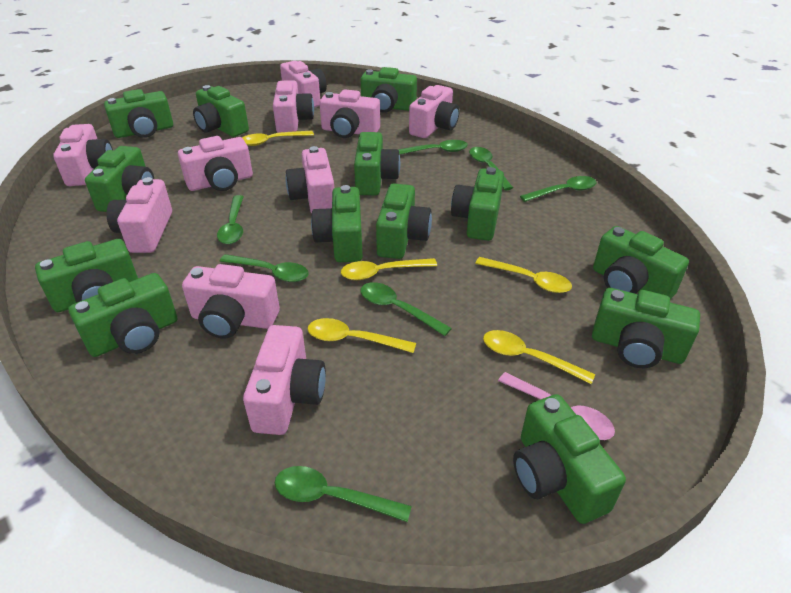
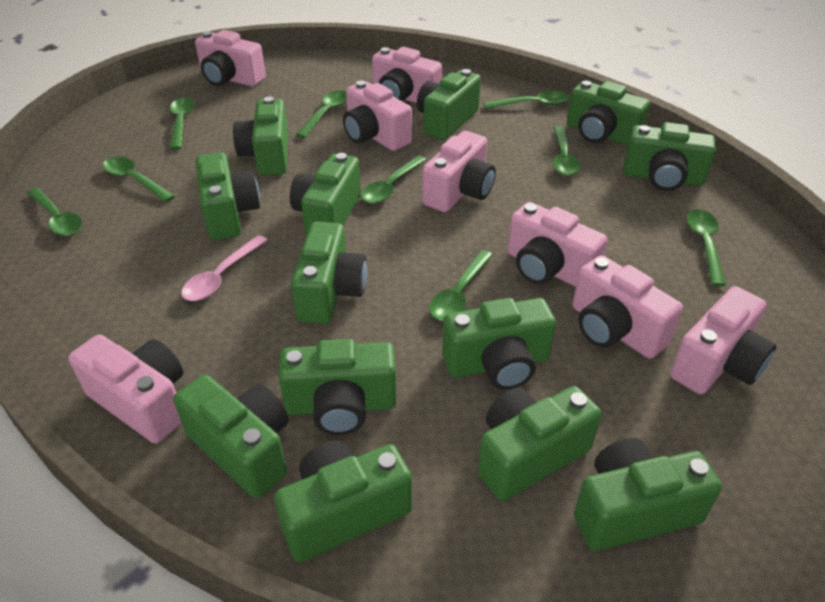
green spoon: 7 -> 9
pink camera: 10 -> 8
yellow spoon: 5 -> 0

